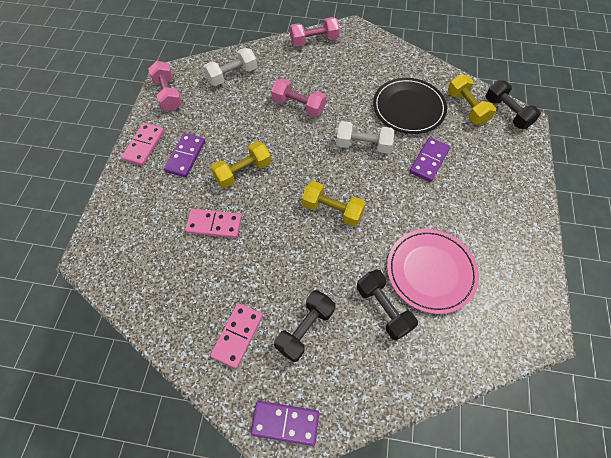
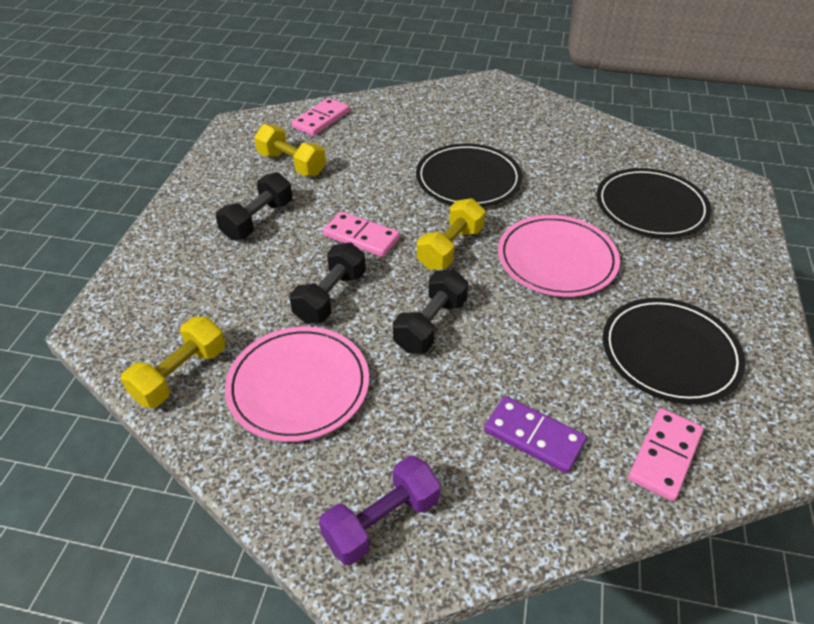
black plate: 1 -> 3
pink dumbbell: 3 -> 0
pink plate: 1 -> 2
purple domino: 3 -> 1
purple dumbbell: 0 -> 1
white dumbbell: 2 -> 0

